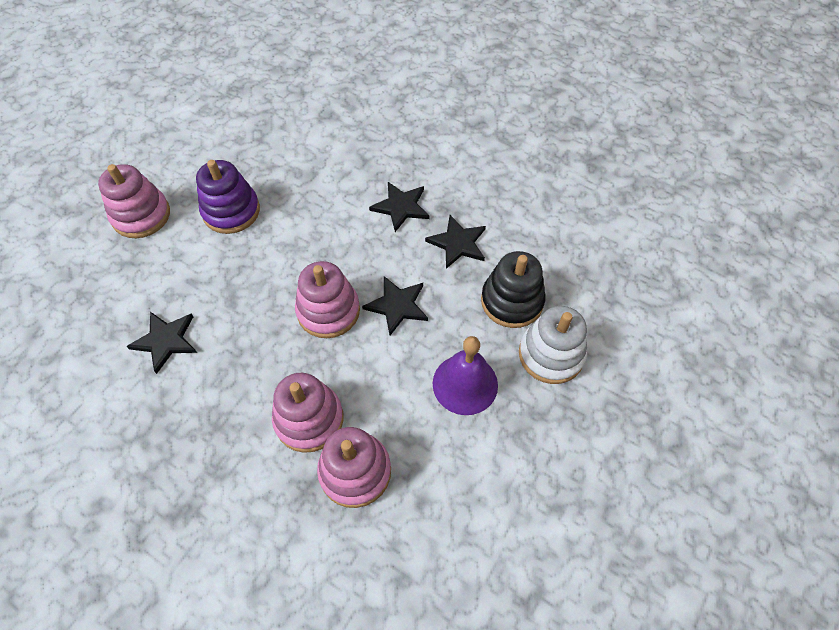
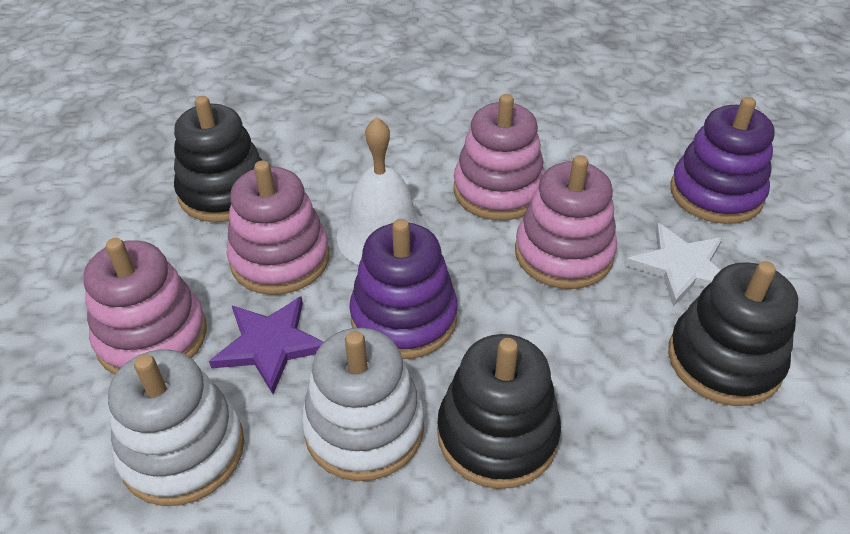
black stacking toy: 1 -> 3
black star: 4 -> 0
purple bell: 1 -> 0
purple stacking toy: 1 -> 2
purple star: 0 -> 1
white bell: 0 -> 1
white stacking toy: 1 -> 2
white star: 0 -> 1

